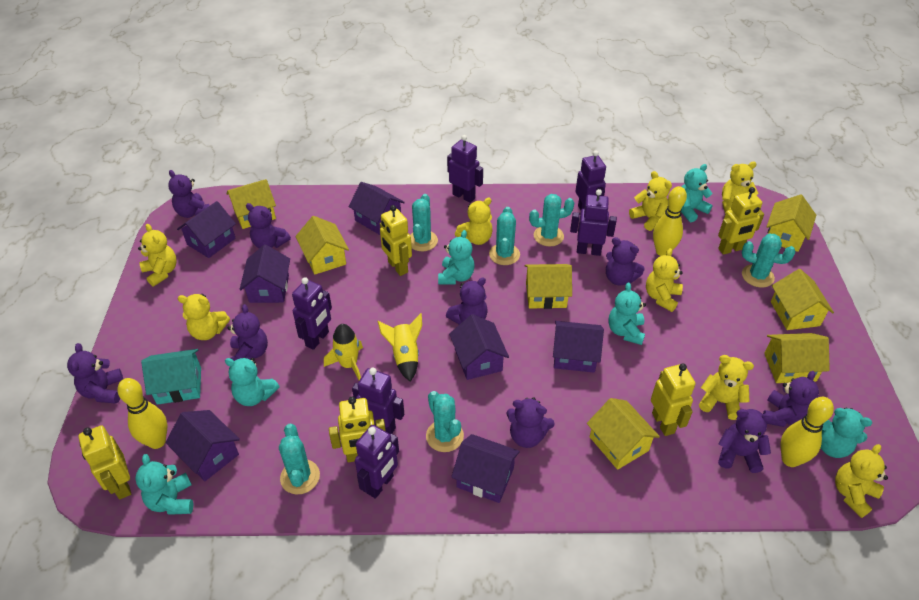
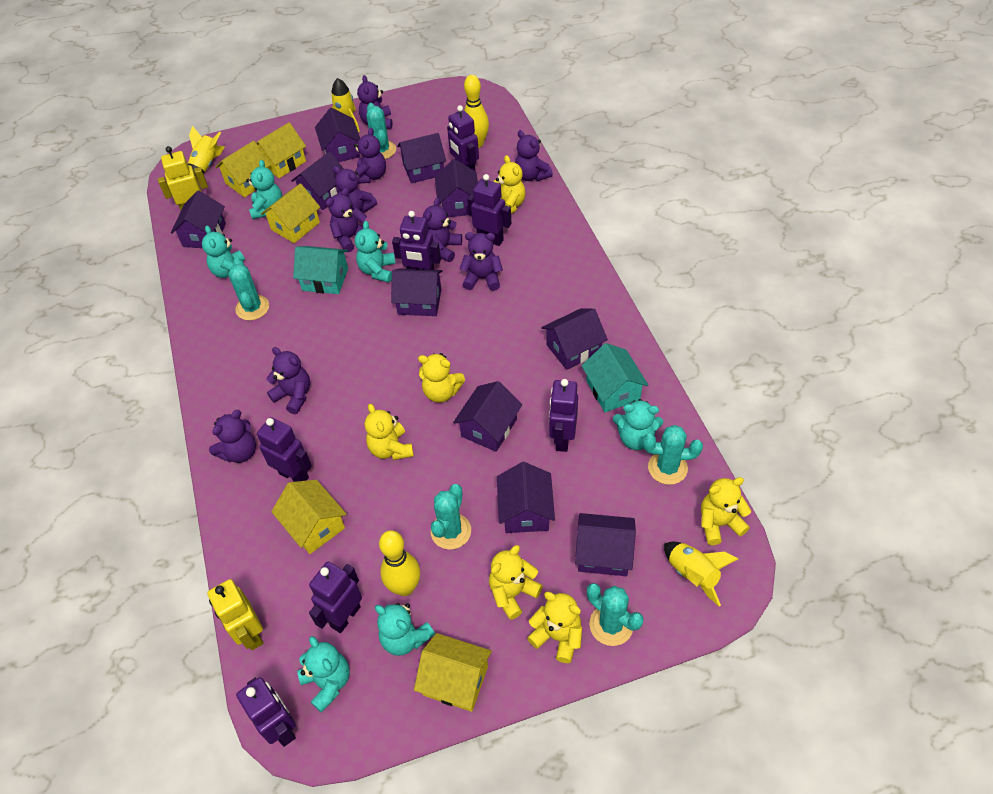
purple house: 7 -> 10
purple robot: 6 -> 7
turquoise cactus: 6 -> 5
turquoise house: 1 -> 2
yellow bowling pin: 3 -> 2
yellow house: 7 -> 5
yellow robot: 5 -> 2
yellow rocket: 2 -> 3
yellow teddy bear: 8 -> 6

